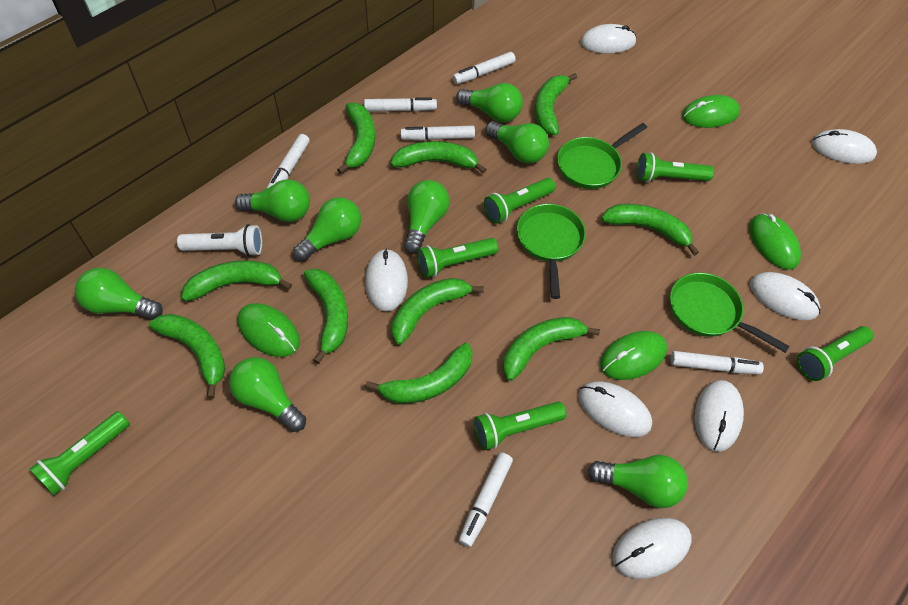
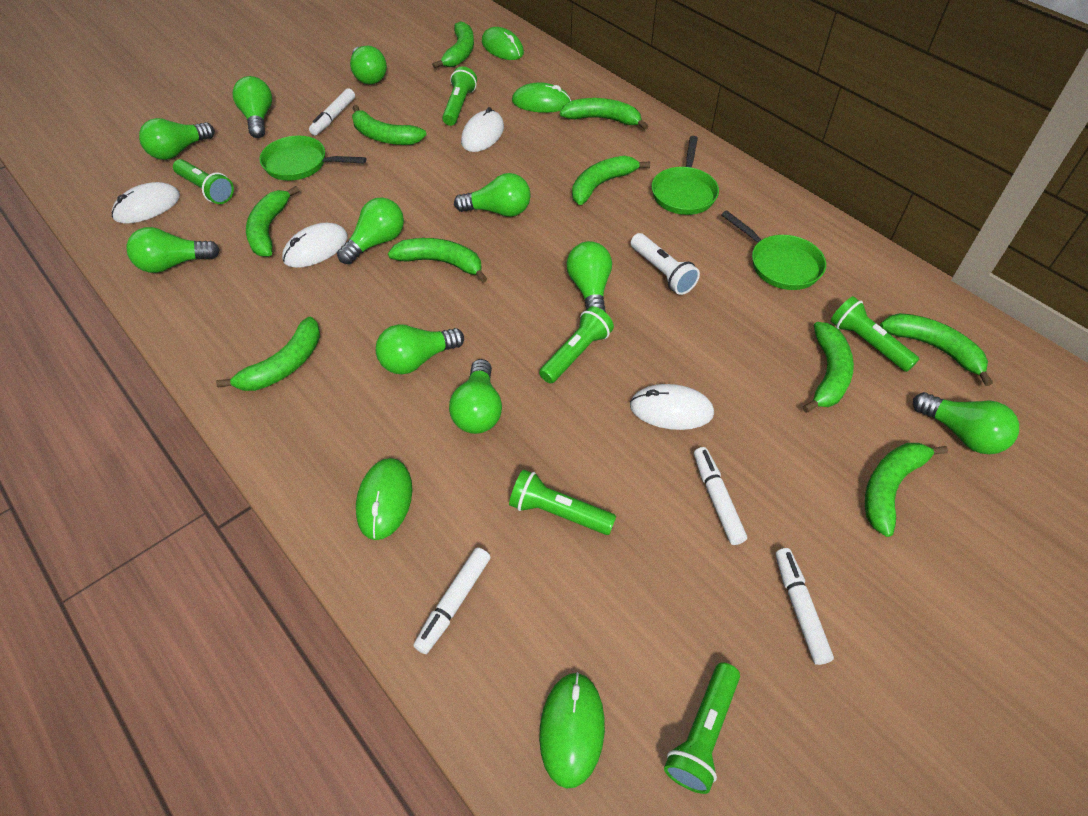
green light bulb: 8 -> 10
white marker: 6 -> 4
white mouse: 7 -> 4

